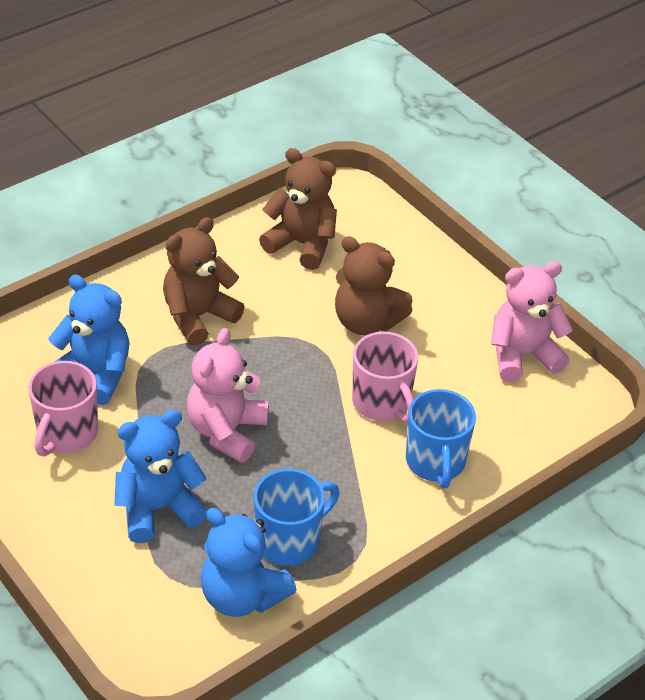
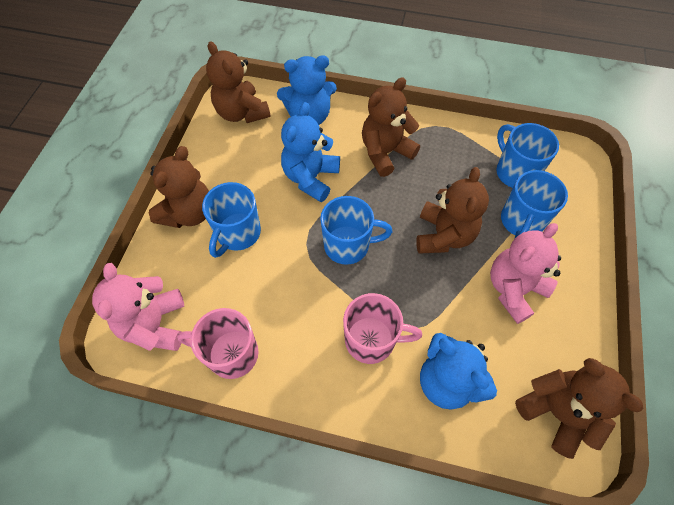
blue mug: 2 -> 4
brown teddy bear: 3 -> 5

